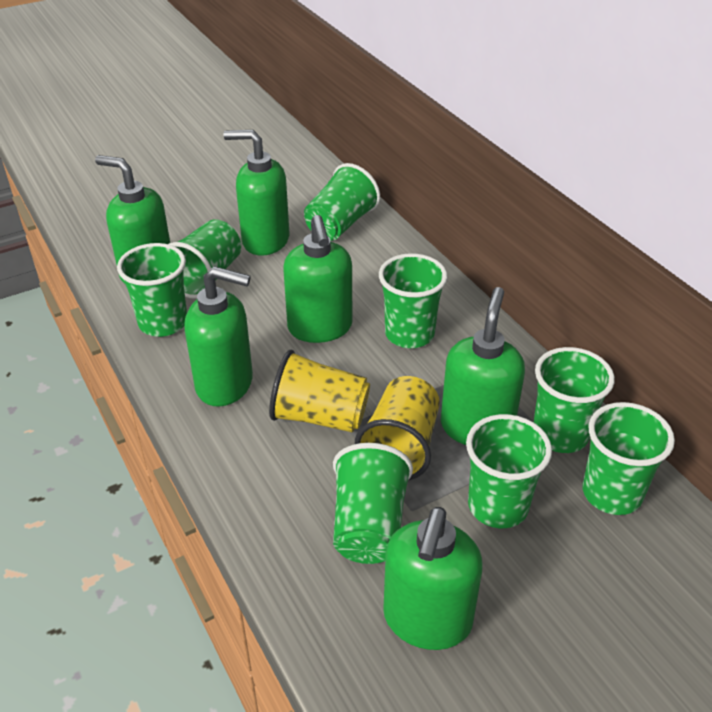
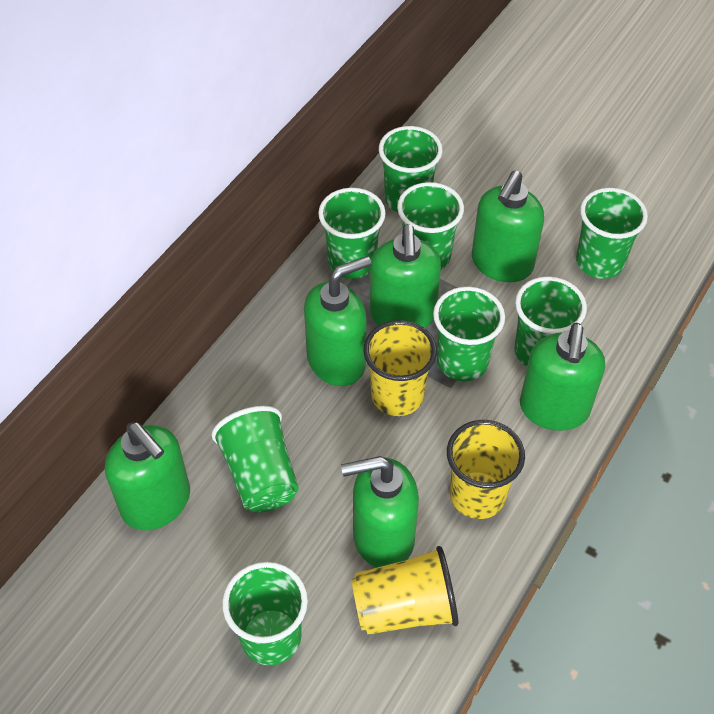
yellow cup: 2 -> 3

